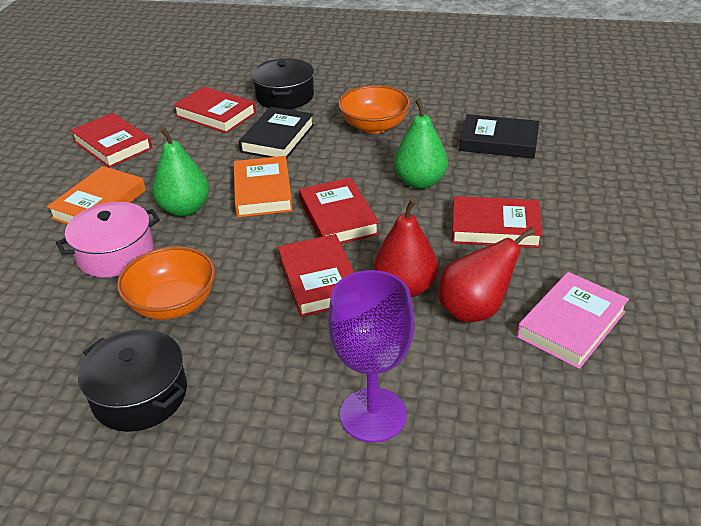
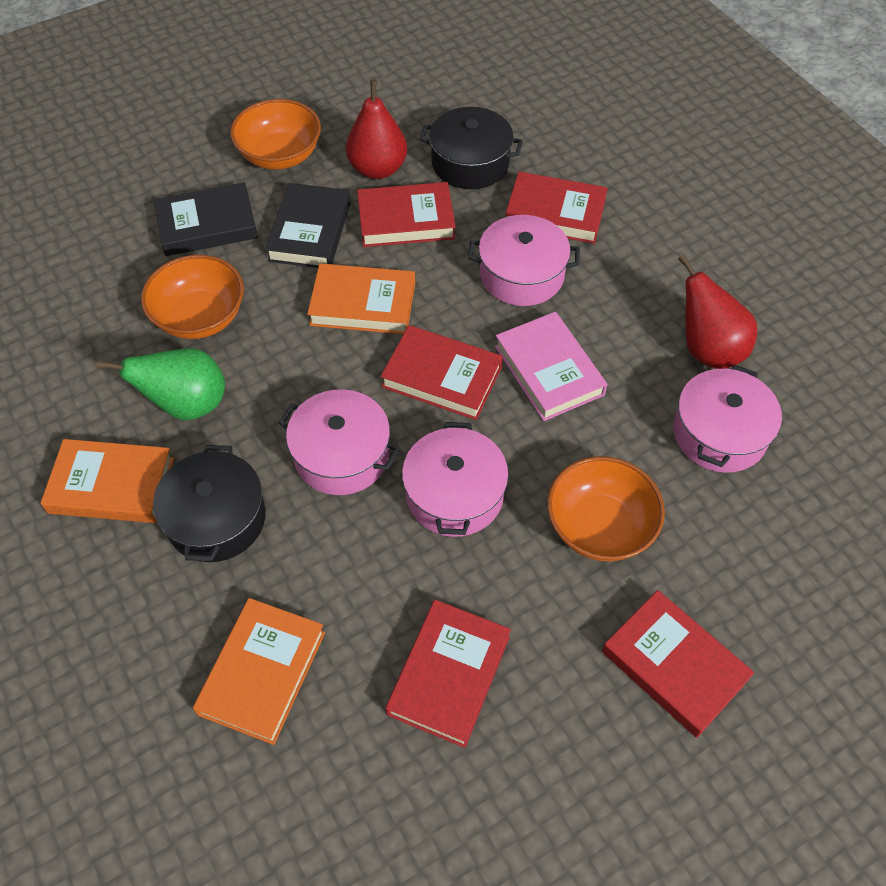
green pear: 2 -> 1
orange book: 2 -> 3
orange bowl: 2 -> 3
pink pot: 1 -> 4
purple goblet: 1 -> 0

